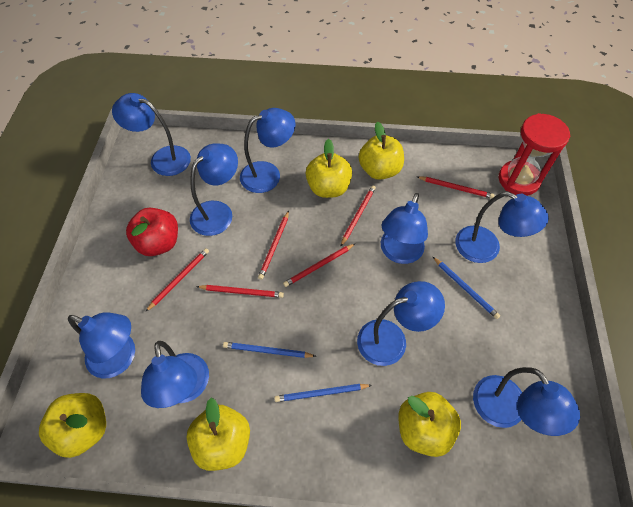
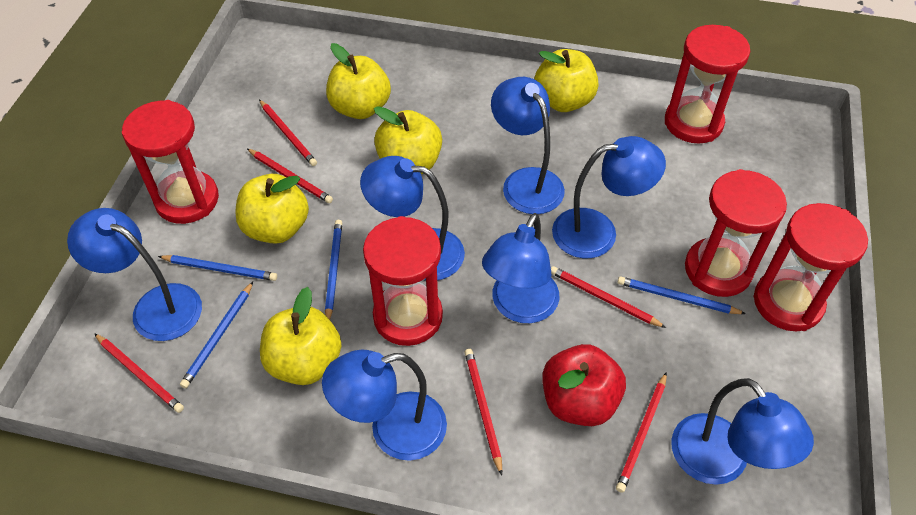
blue lamp: 9 -> 7
blue pencil: 3 -> 4
red hourglass: 1 -> 5

